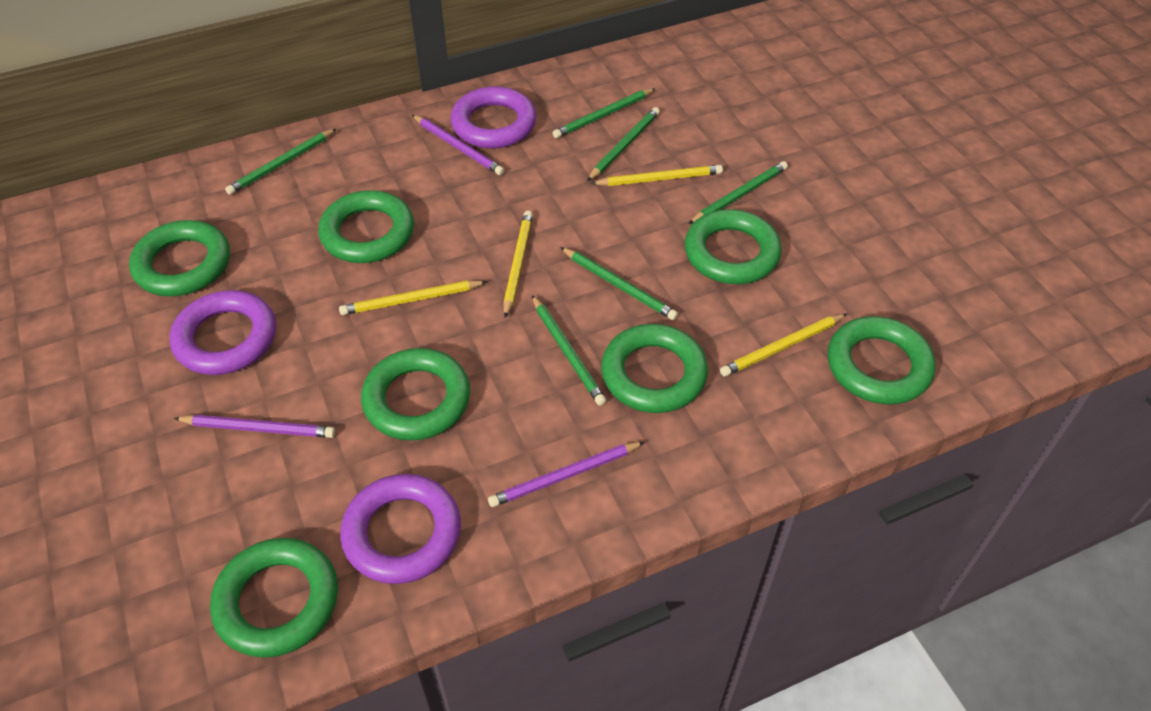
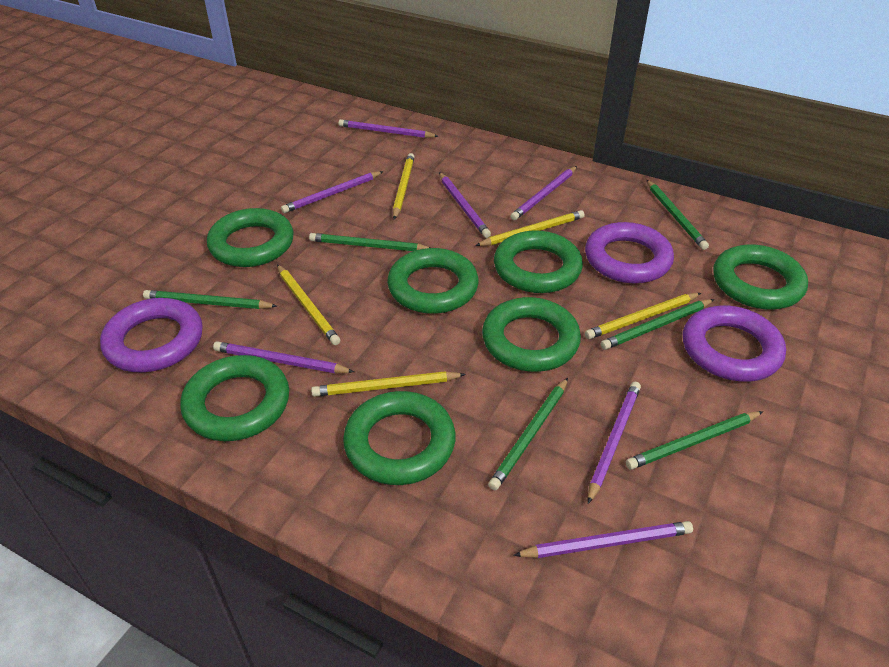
purple pencil: 3 -> 7
yellow pencil: 4 -> 5

